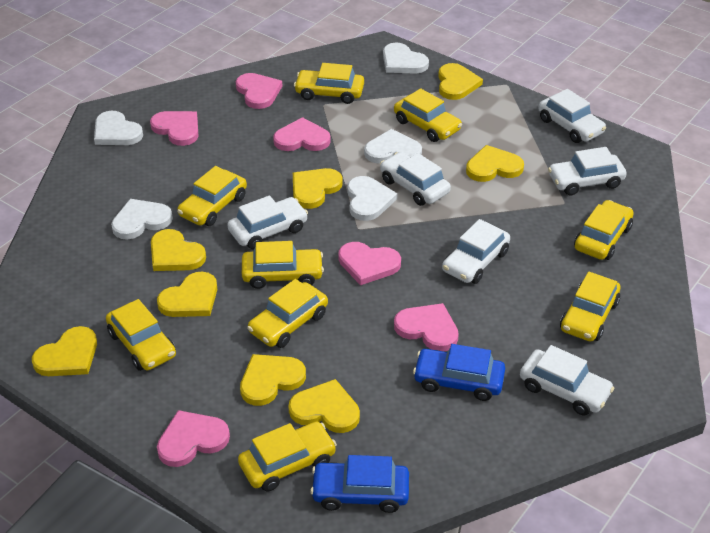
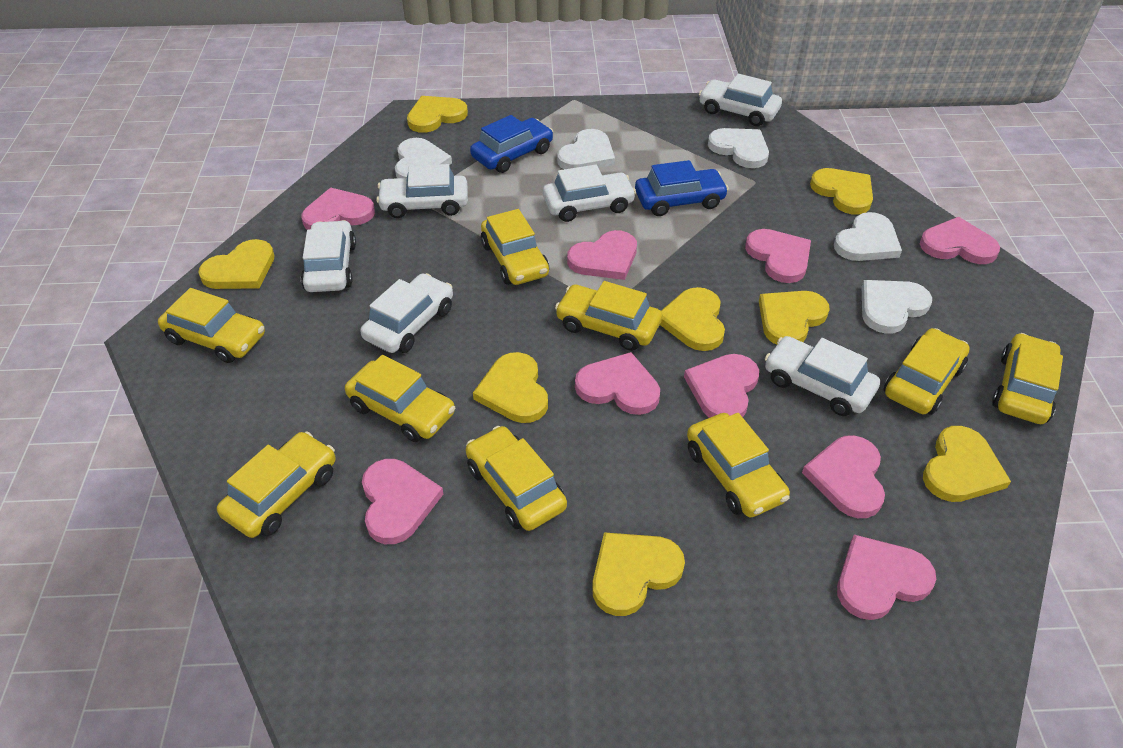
pink heart: 6 -> 9

